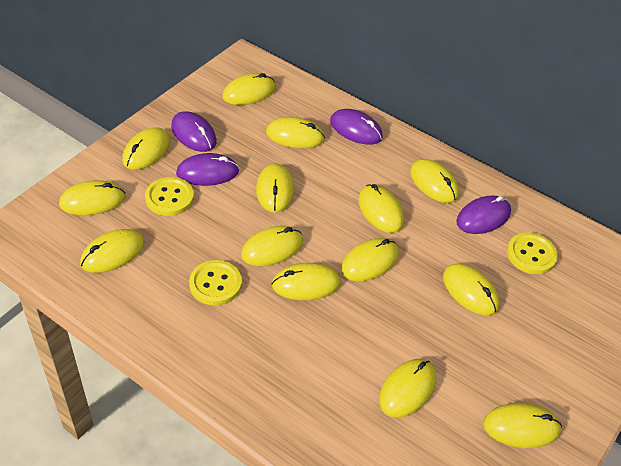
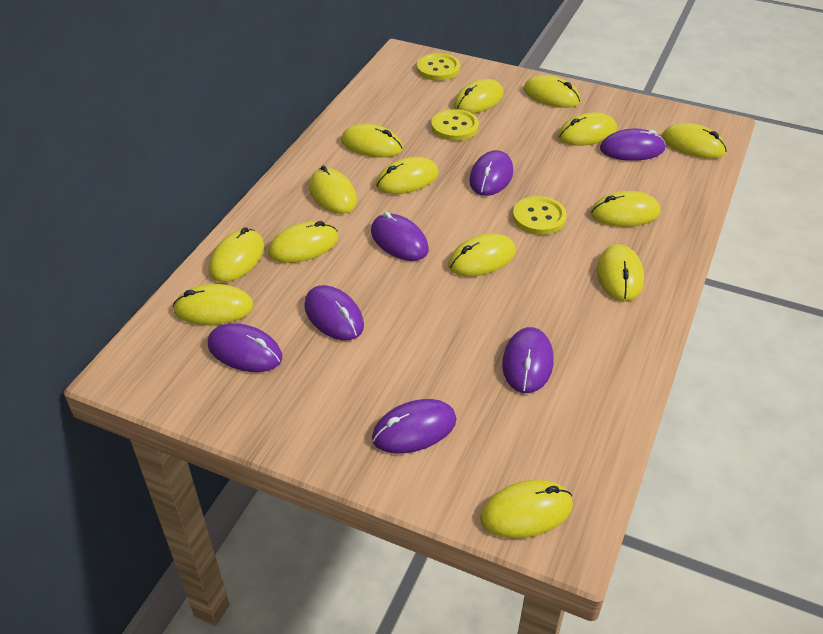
purple mouse: 4 -> 7

